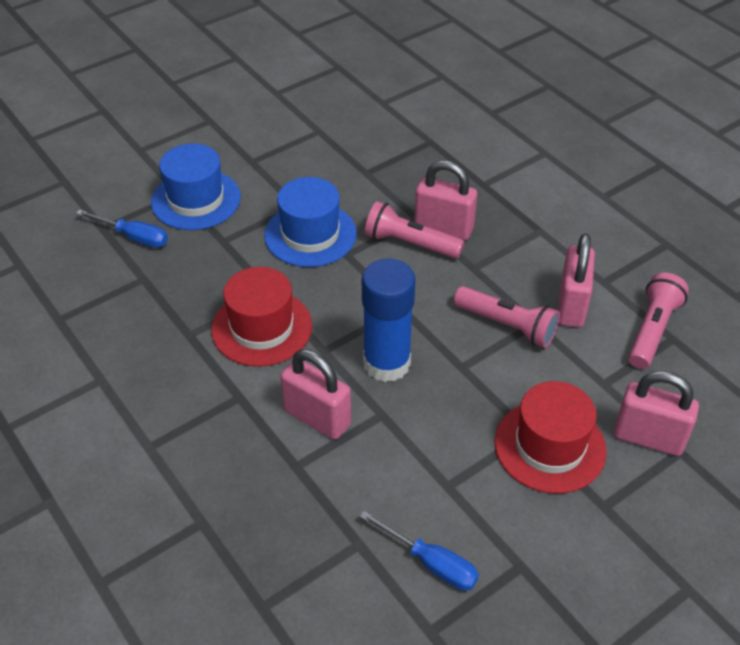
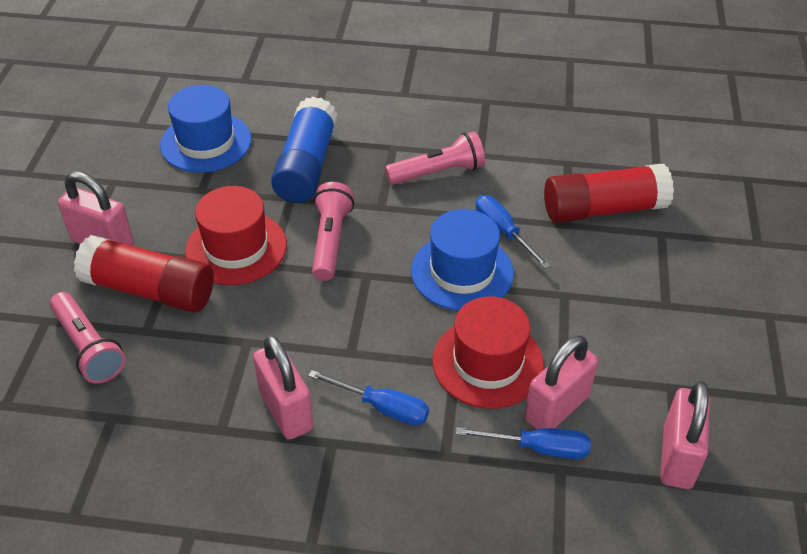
blue screwdriver: 2 -> 3
red glue stick: 0 -> 2

